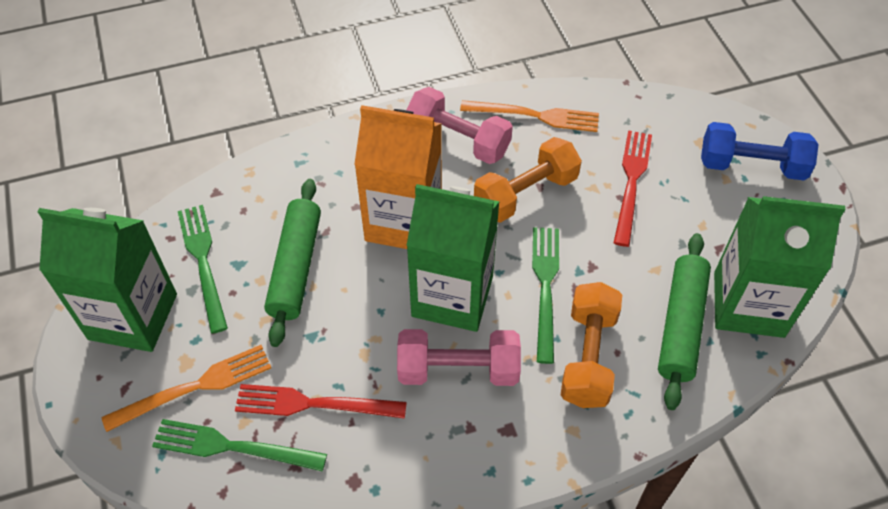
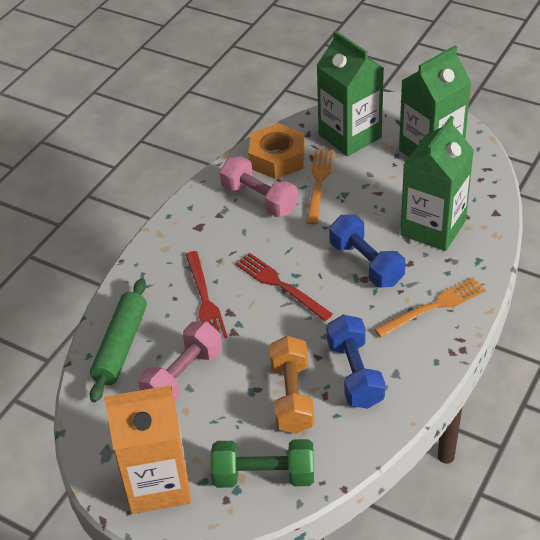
blue dumbbell: 1 -> 2
green dumbbell: 0 -> 1
green fork: 3 -> 0
green rolling pin: 2 -> 1
orange dumbbell: 2 -> 1
orange nut: 0 -> 1

